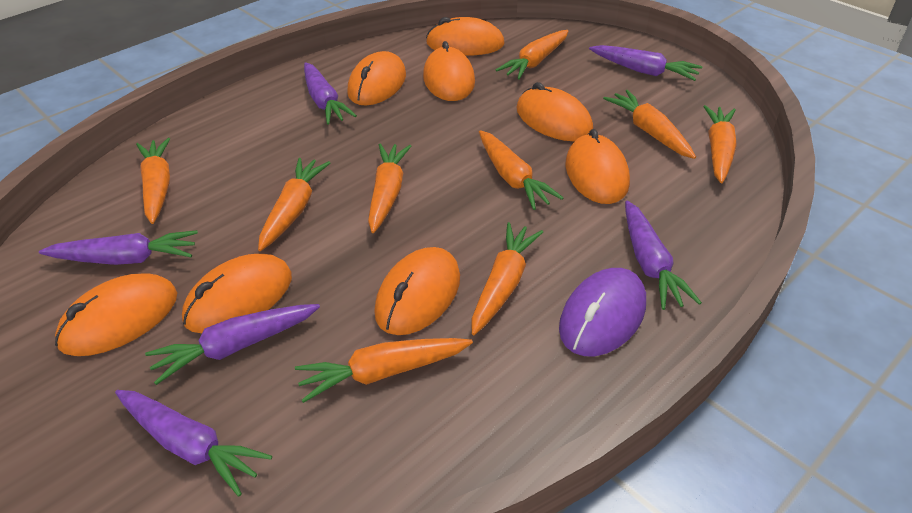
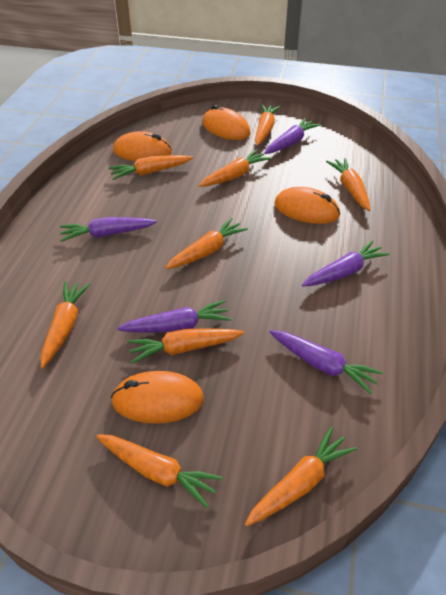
orange mouse: 8 -> 4
purple carrot: 6 -> 5
purple mouse: 1 -> 0

